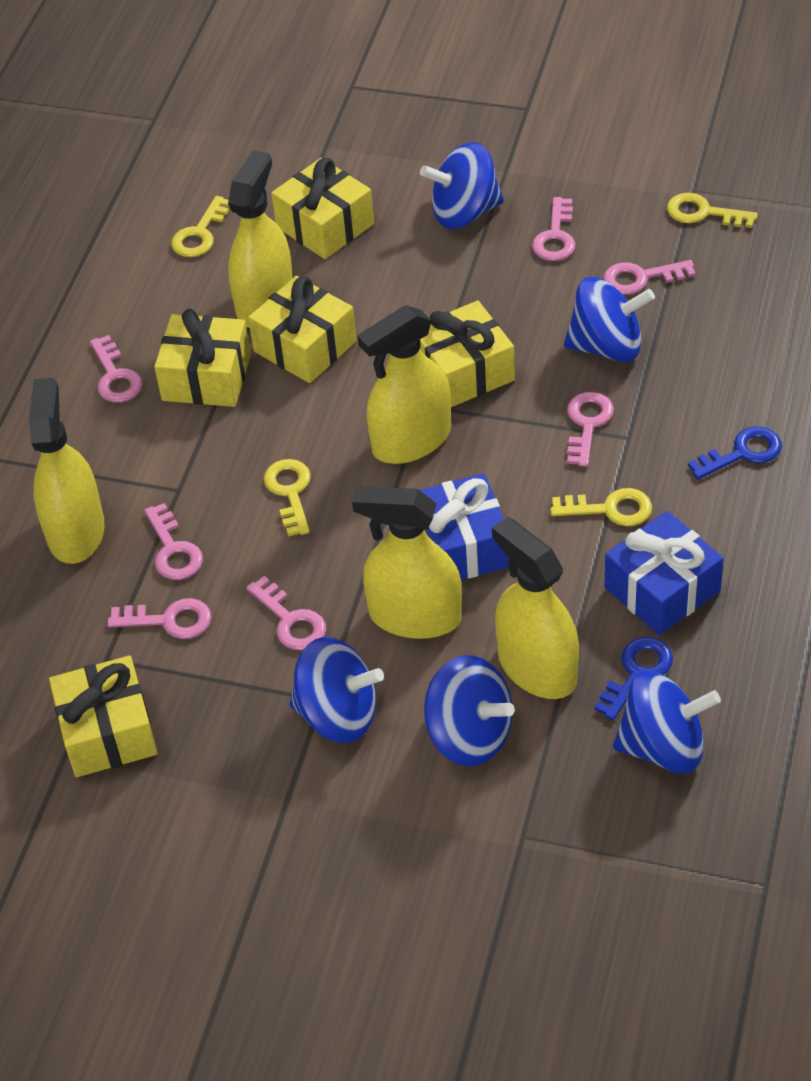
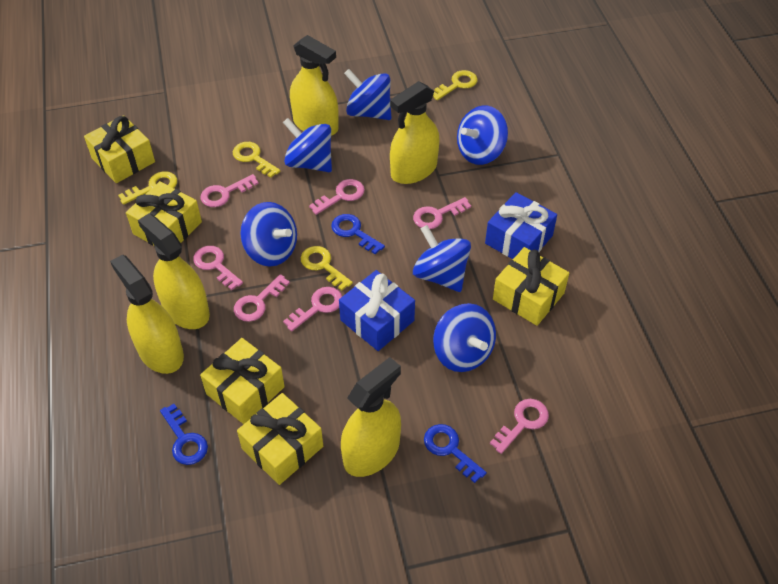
blue key: 2 -> 3
blue spinning top: 5 -> 6

